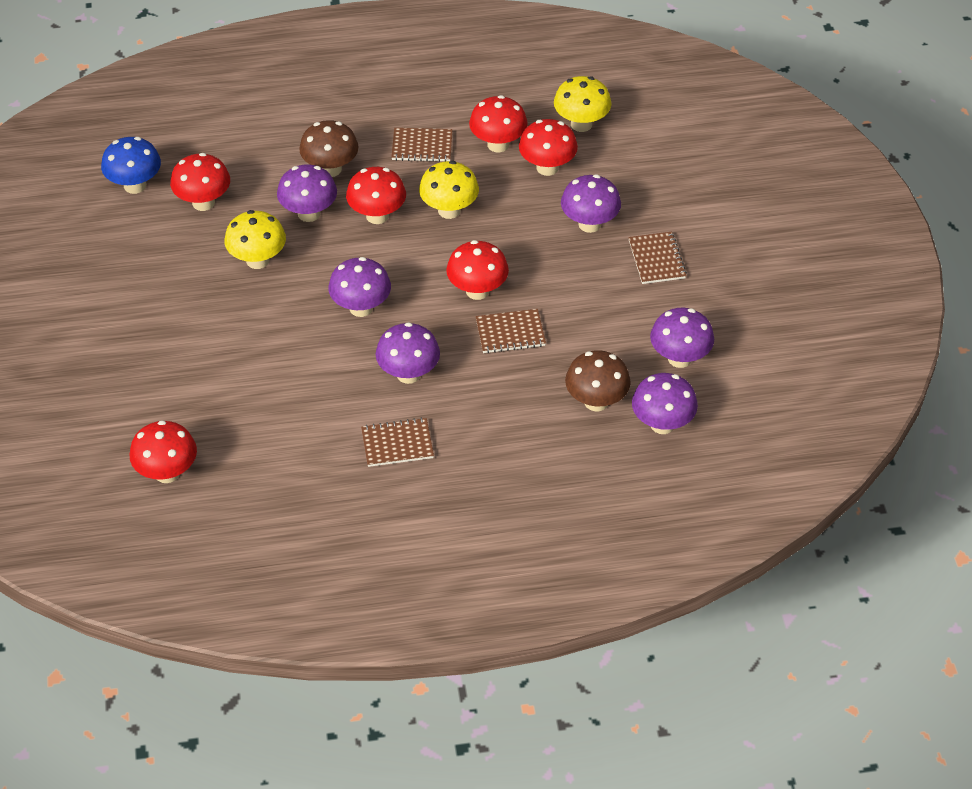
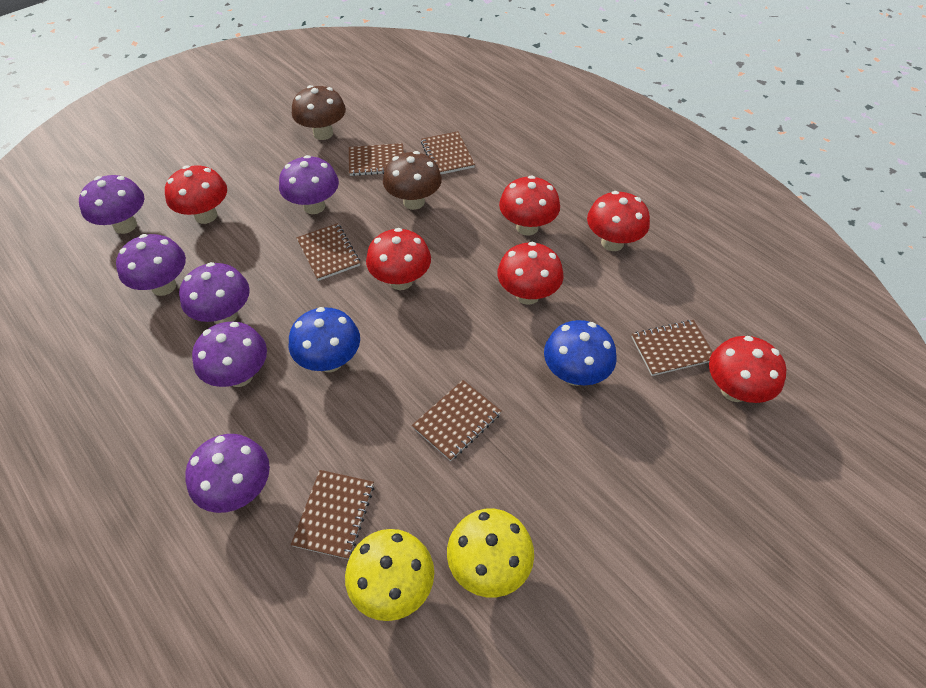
blue mushroom: 1 -> 2
brown notebook: 4 -> 6
yellow mushroom: 3 -> 2

